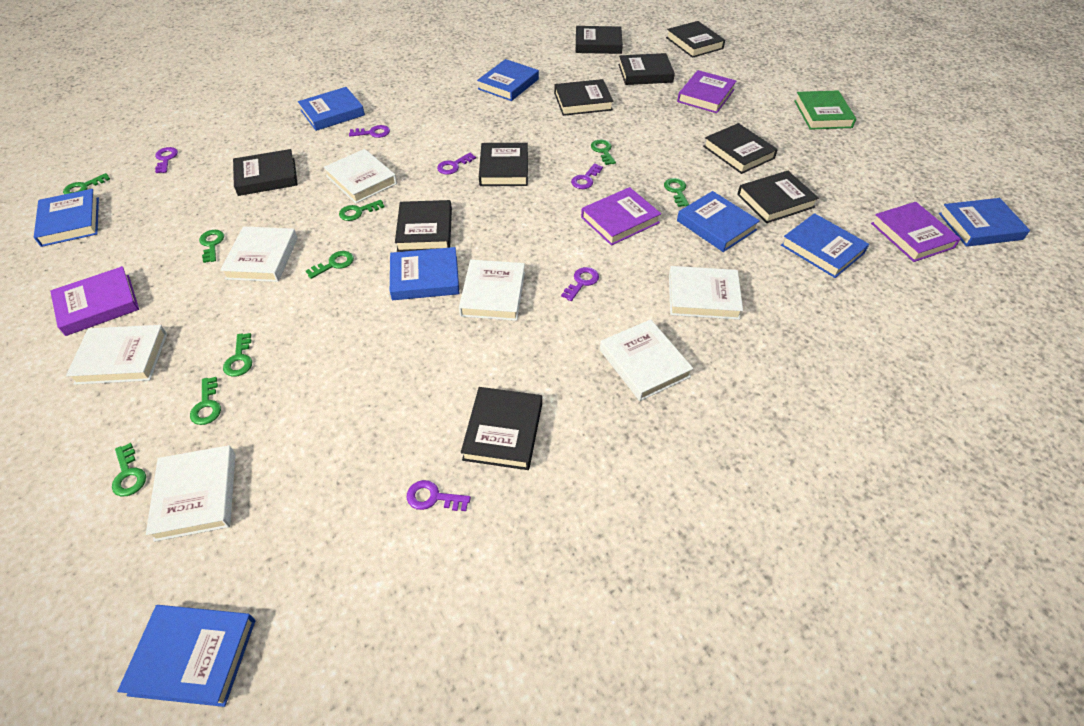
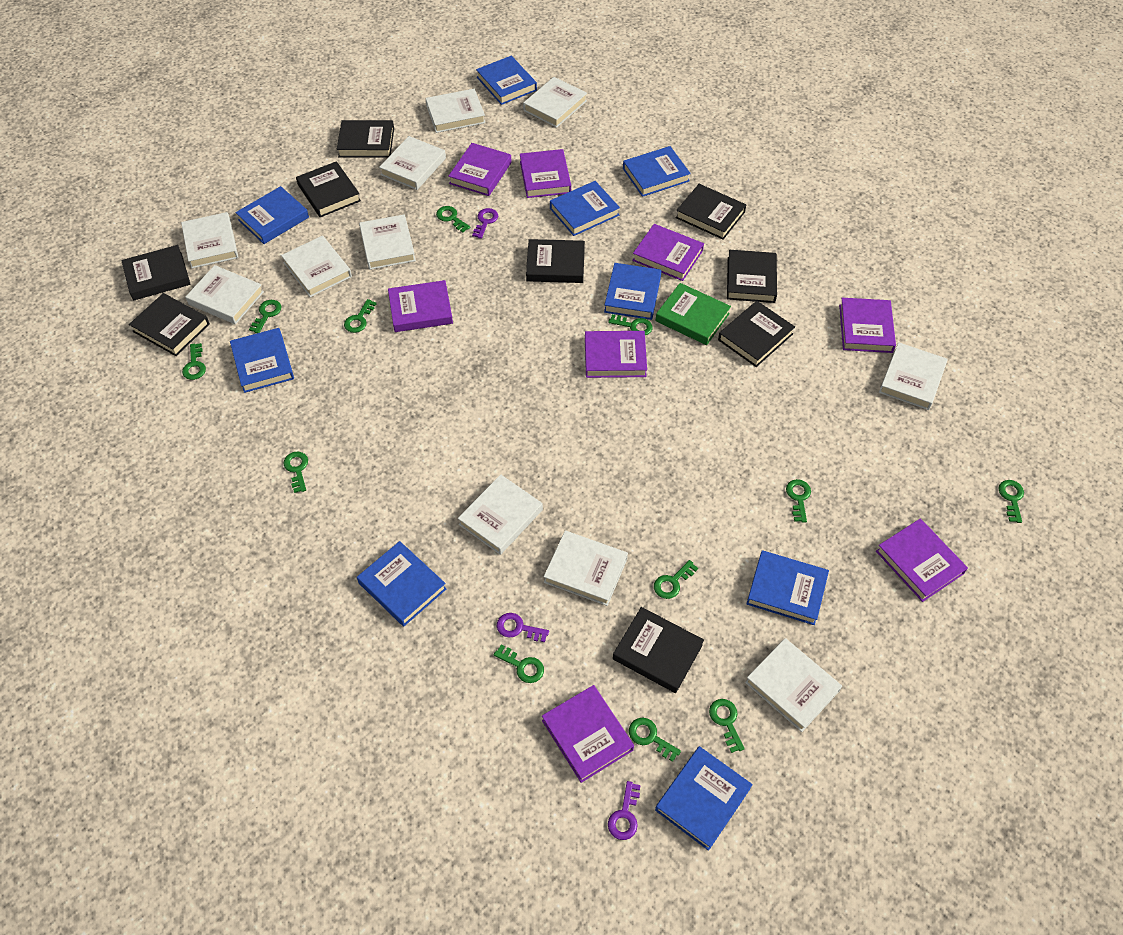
black book: 10 -> 9
blue book: 8 -> 9
green key: 9 -> 12
purple book: 4 -> 8
purple key: 6 -> 3
white book: 7 -> 11

